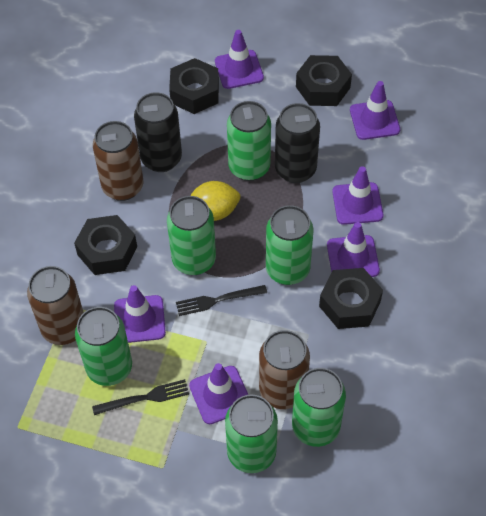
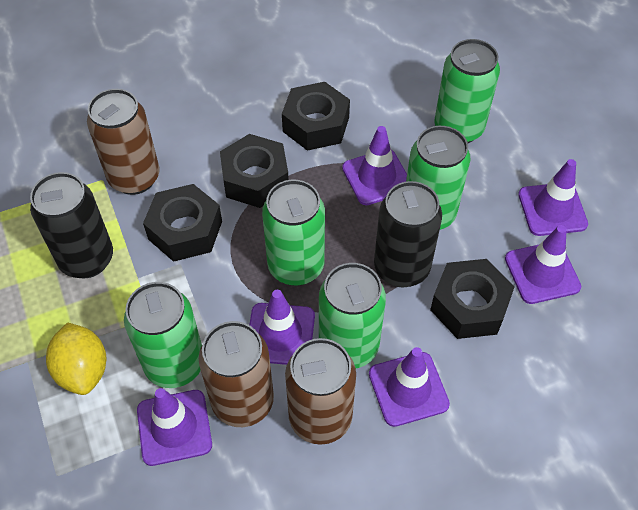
black fork: 2 -> 0
green can: 6 -> 5

